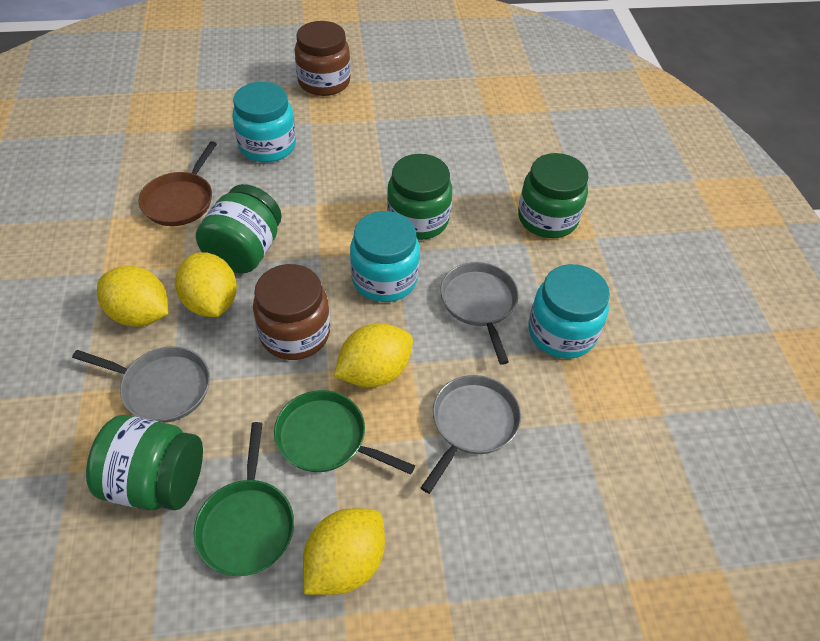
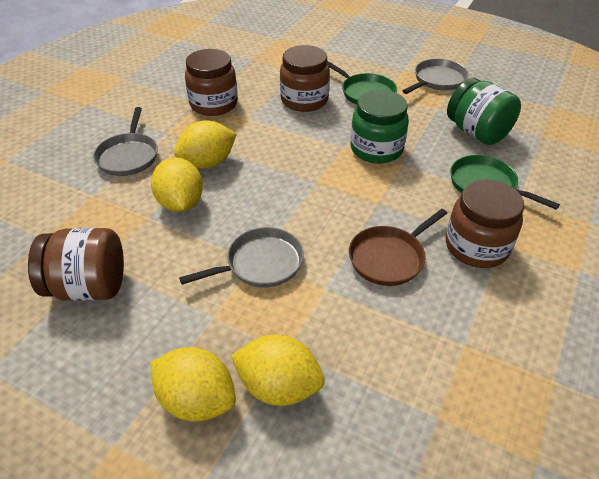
brown jar: 2 -> 4
green jar: 4 -> 2
turquoise jar: 3 -> 0

